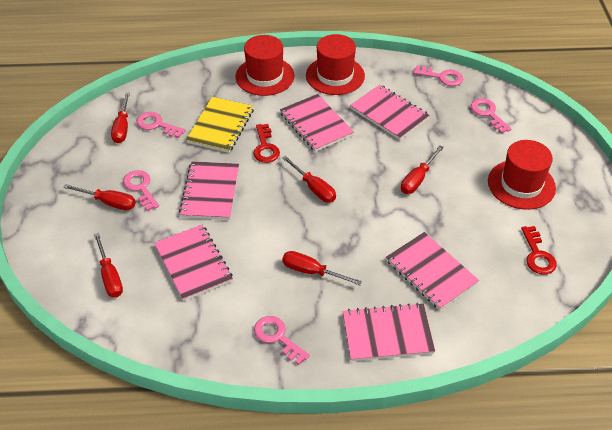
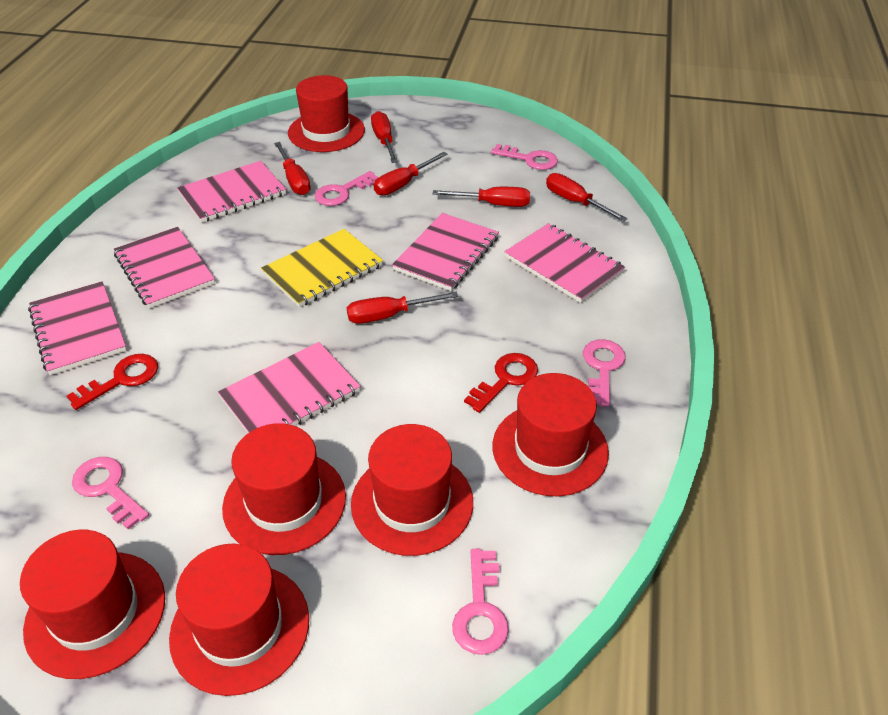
red hat: 3 -> 6

